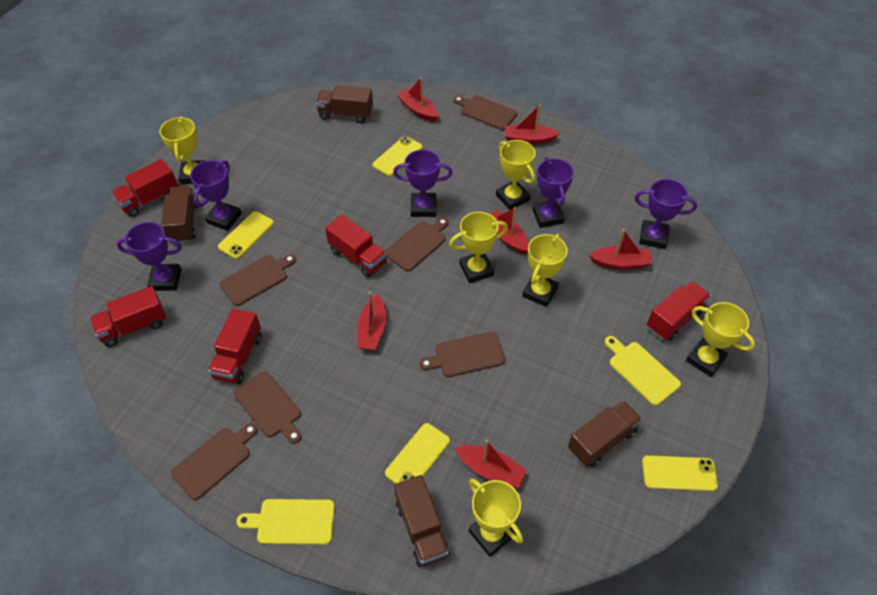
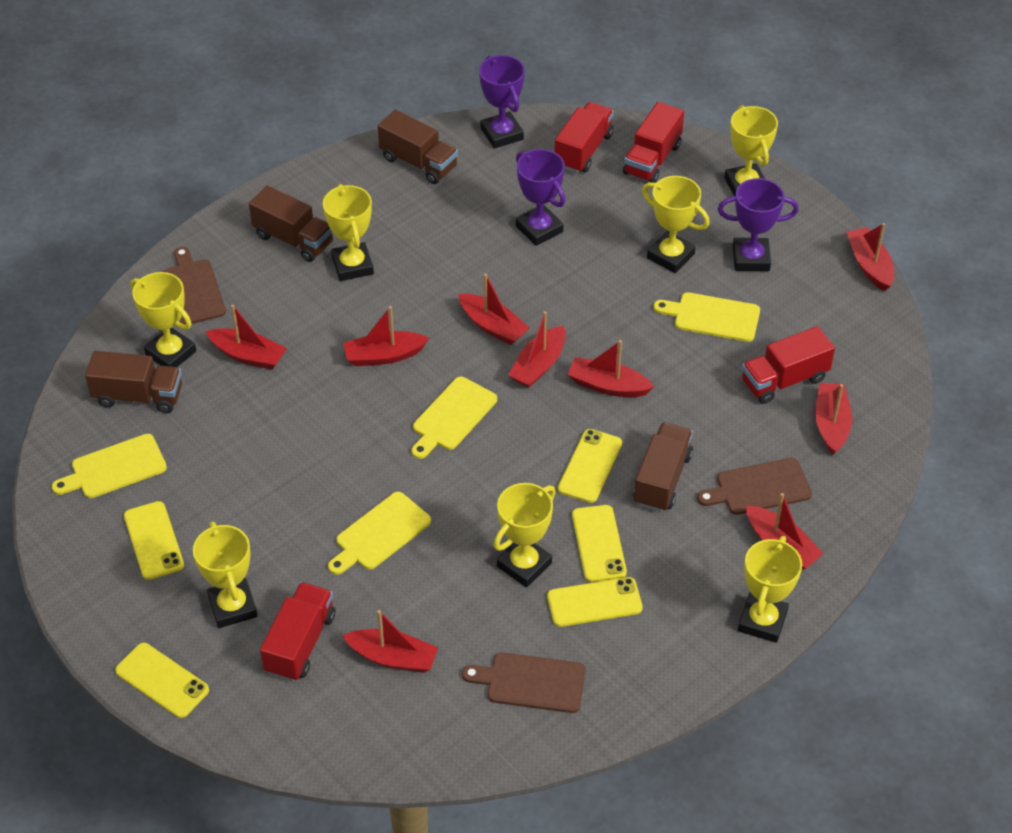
brown cutting board: 6 -> 3
purple trophy: 5 -> 3
red boat: 6 -> 9
red truck: 5 -> 4
yellow cutting board: 2 -> 4
yellow phone: 4 -> 5
yellow trophy: 6 -> 7

